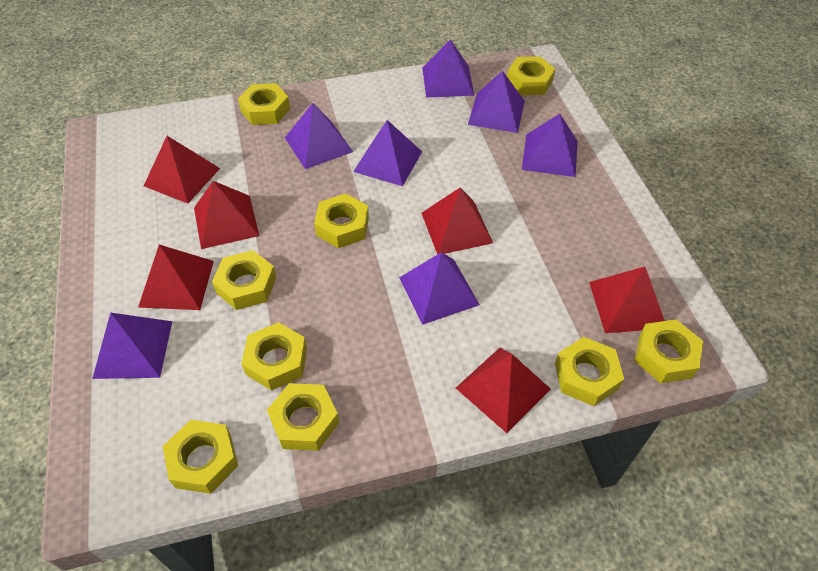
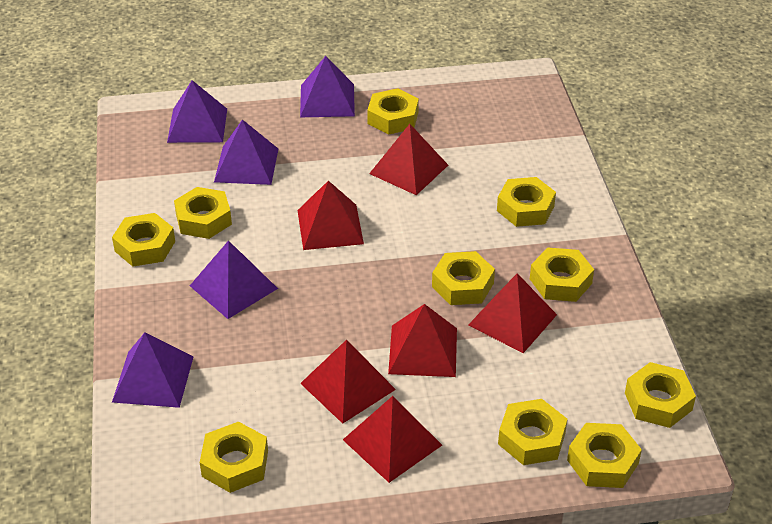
purple pyramid: 7 -> 5
yellow nut: 9 -> 10

